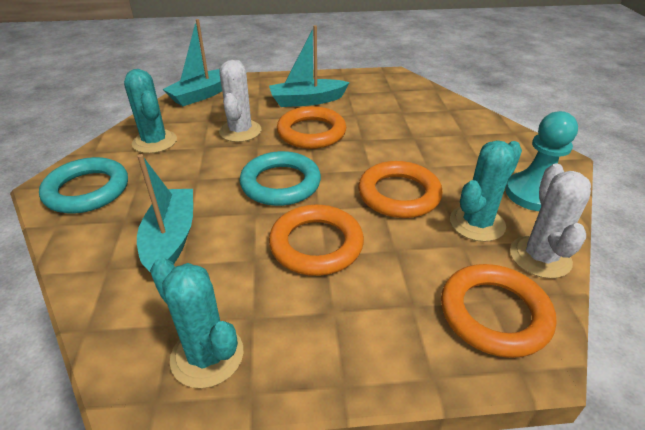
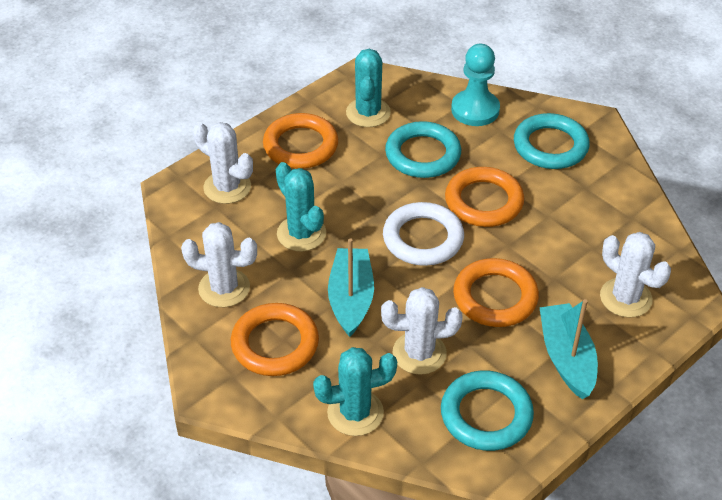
turquoise boat: 3 -> 2
turquoise ring: 2 -> 3
white cactus: 2 -> 4
white ring: 0 -> 1

